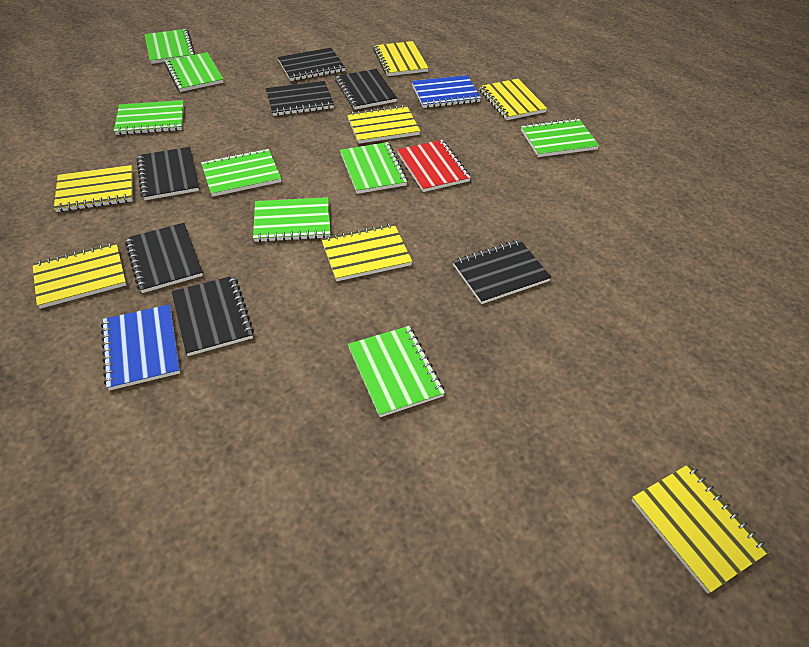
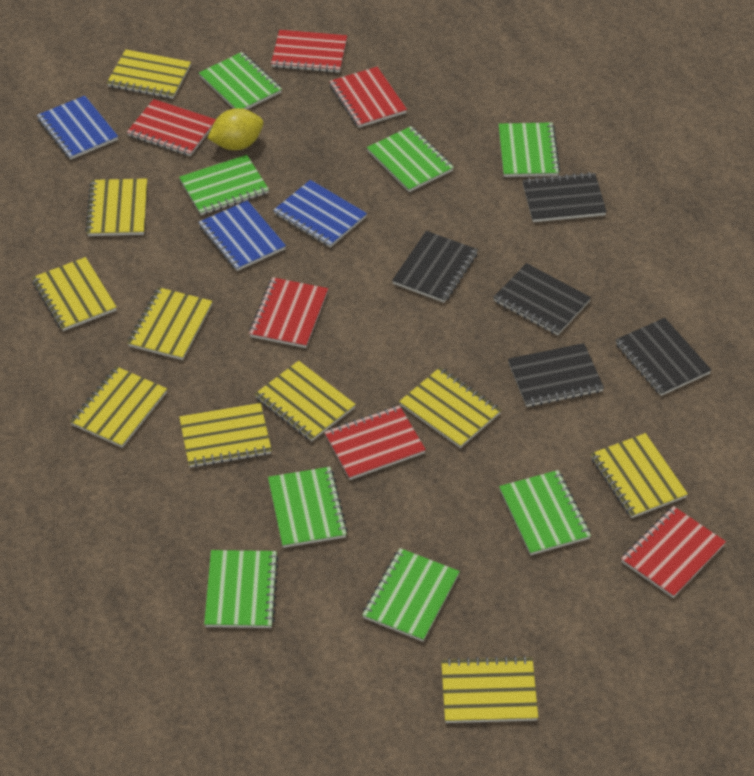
black notebook: 7 -> 5
blue notebook: 2 -> 3
red notebook: 1 -> 6
yellow lemon: 0 -> 1
yellow notebook: 7 -> 10

